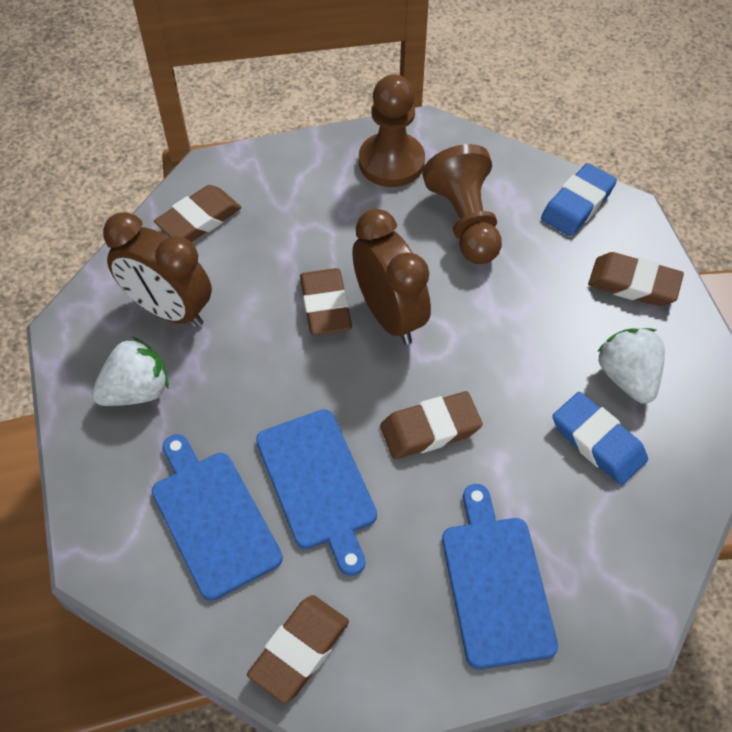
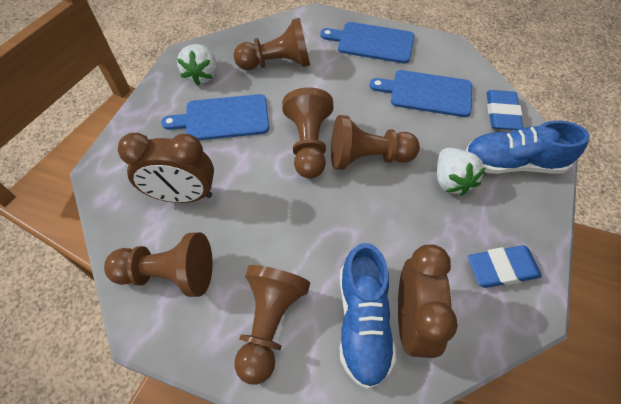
blue shoe: 0 -> 2
brown eraser: 5 -> 0
brown pawn: 2 -> 5

